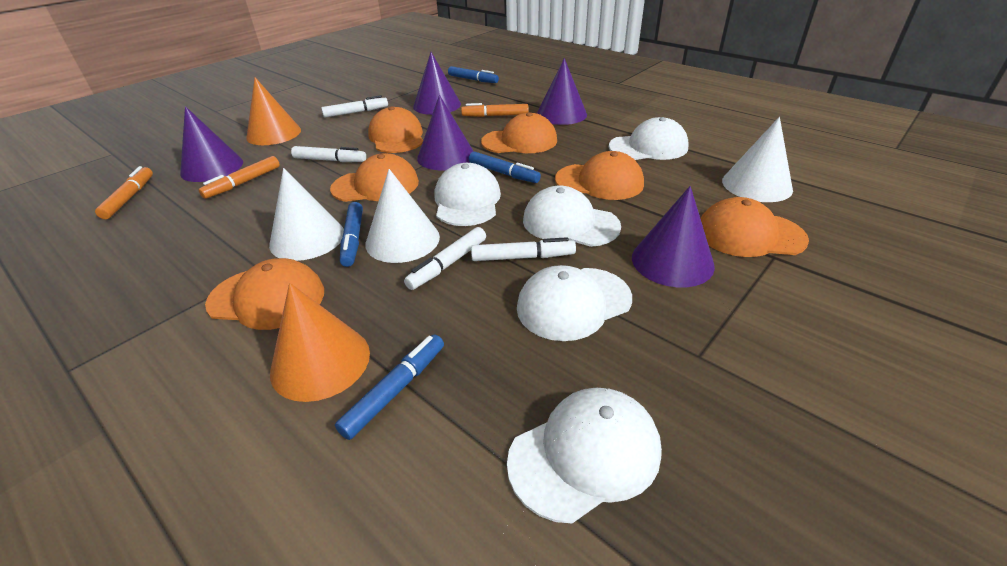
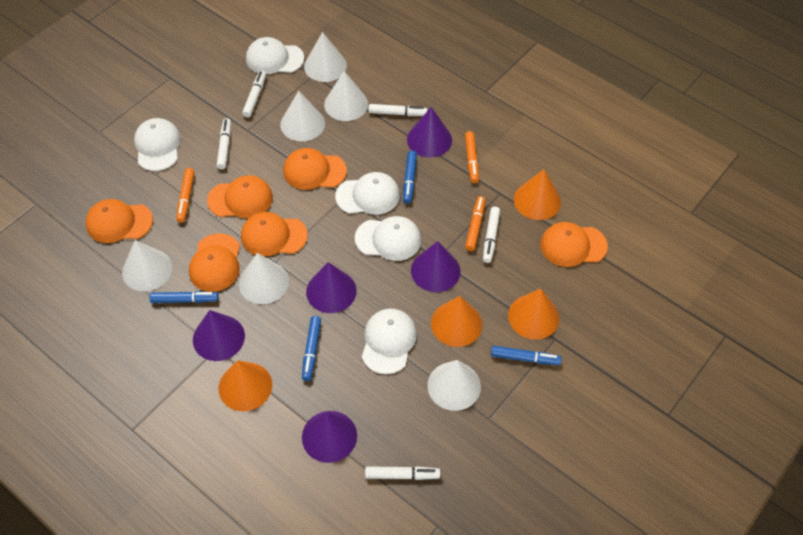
orange cone: 2 -> 4
white cone: 3 -> 6
white marker: 4 -> 5

